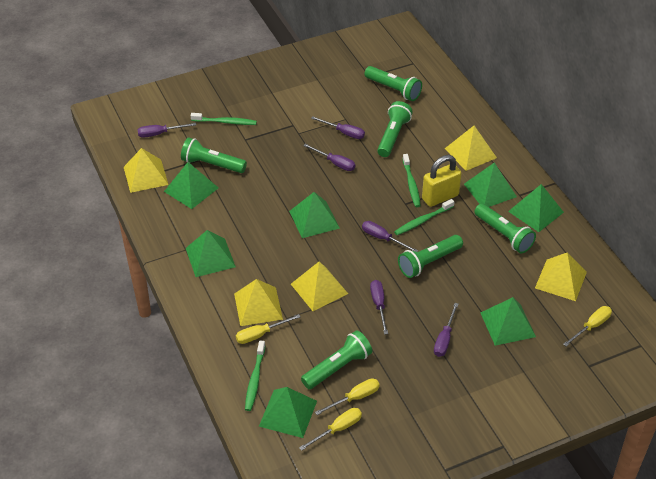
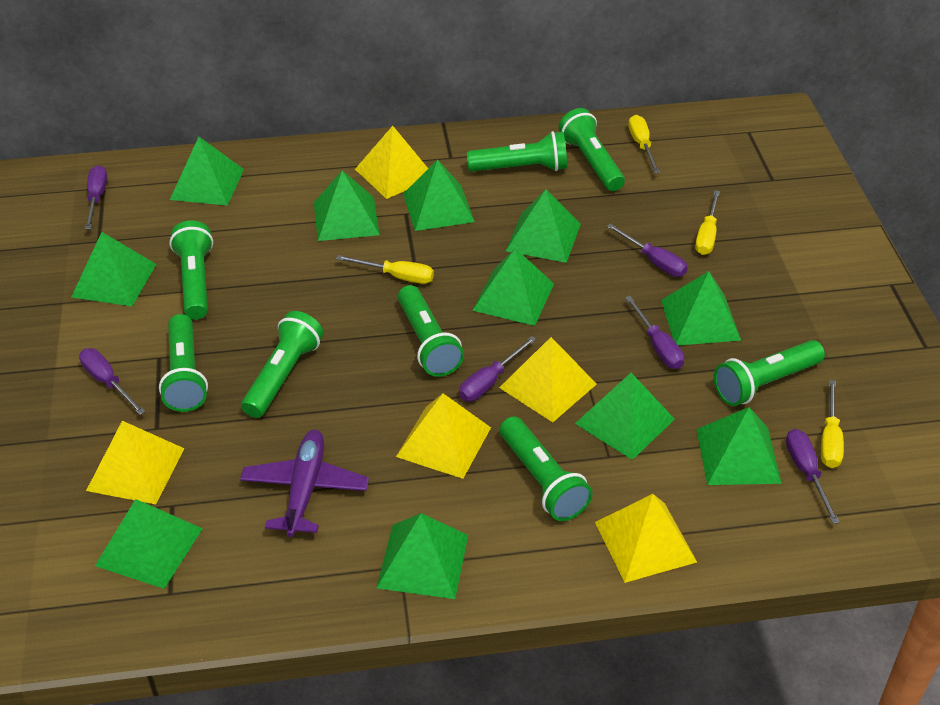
green flashlight: 6 -> 8
green pyramid: 7 -> 11
green toothbrush: 4 -> 0
purple plane: 0 -> 1
yellow padlock: 1 -> 0

